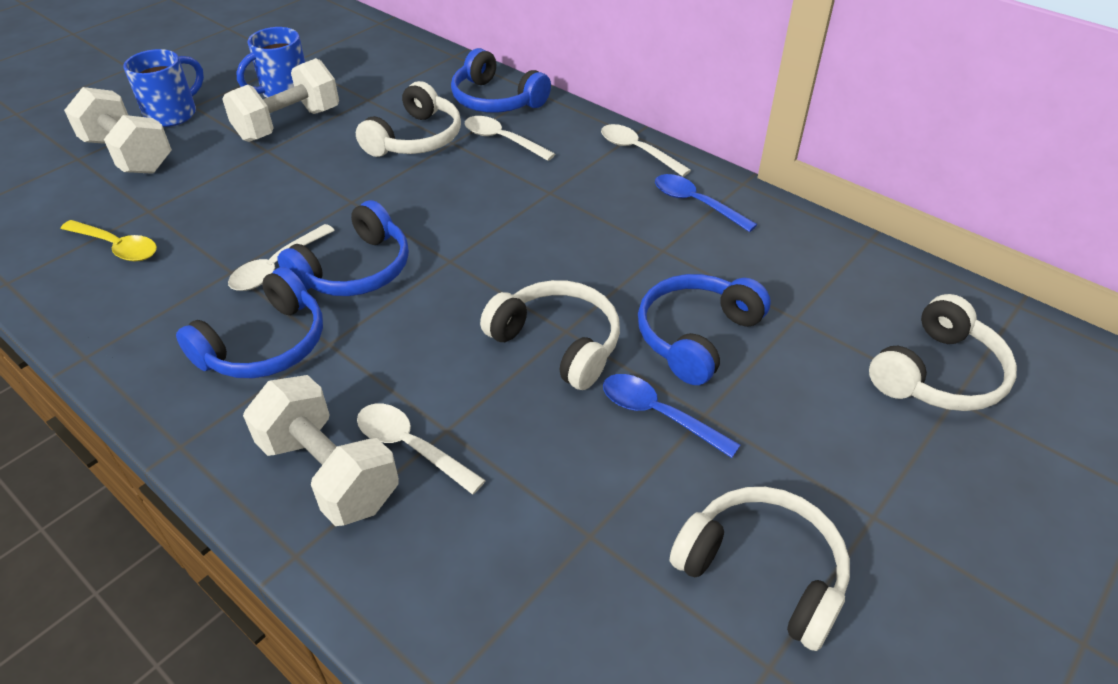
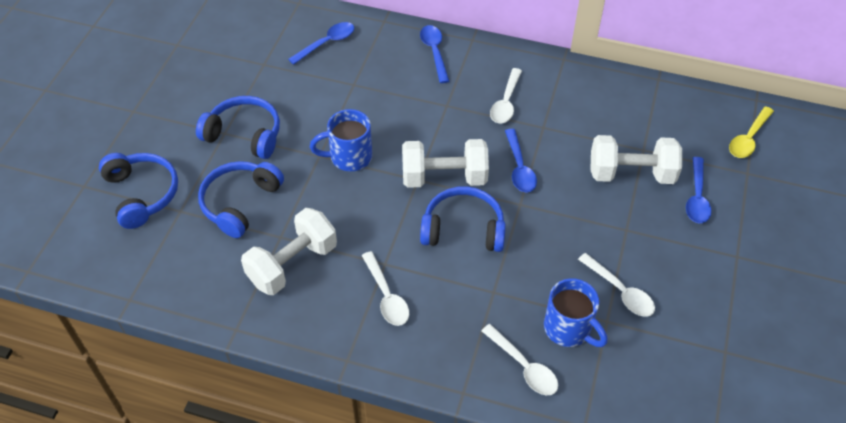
blue spoon: 2 -> 4
white headphones: 4 -> 0

